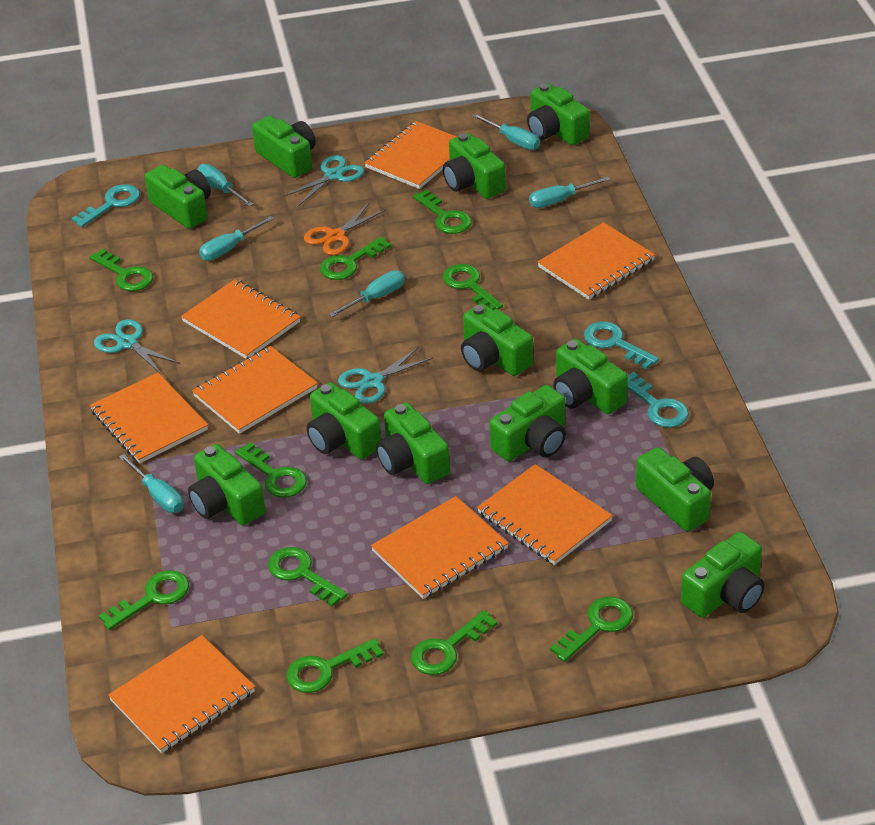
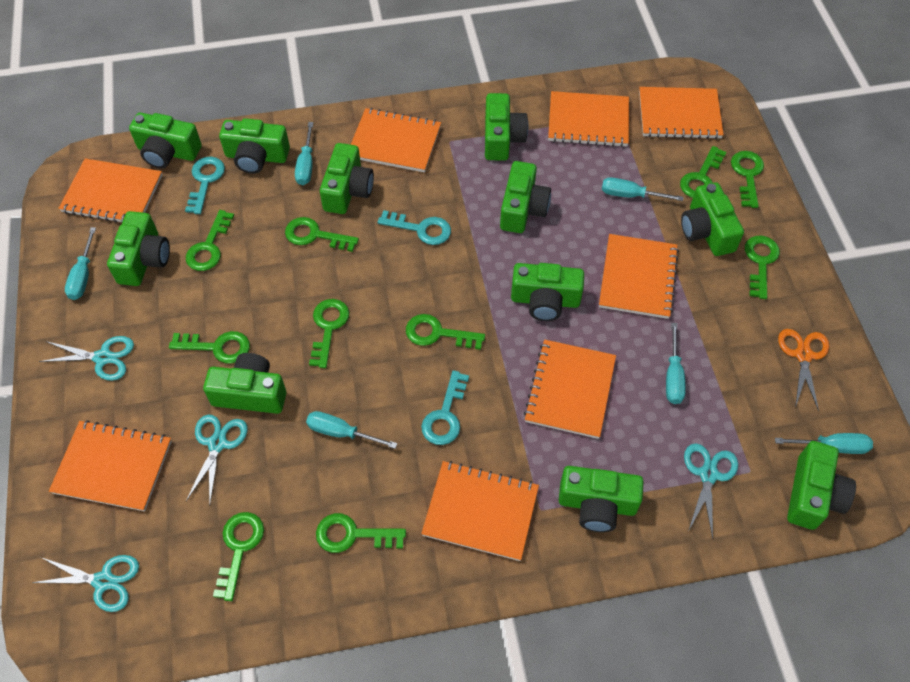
green camera: 12 -> 11
turquoise scissors: 3 -> 4

